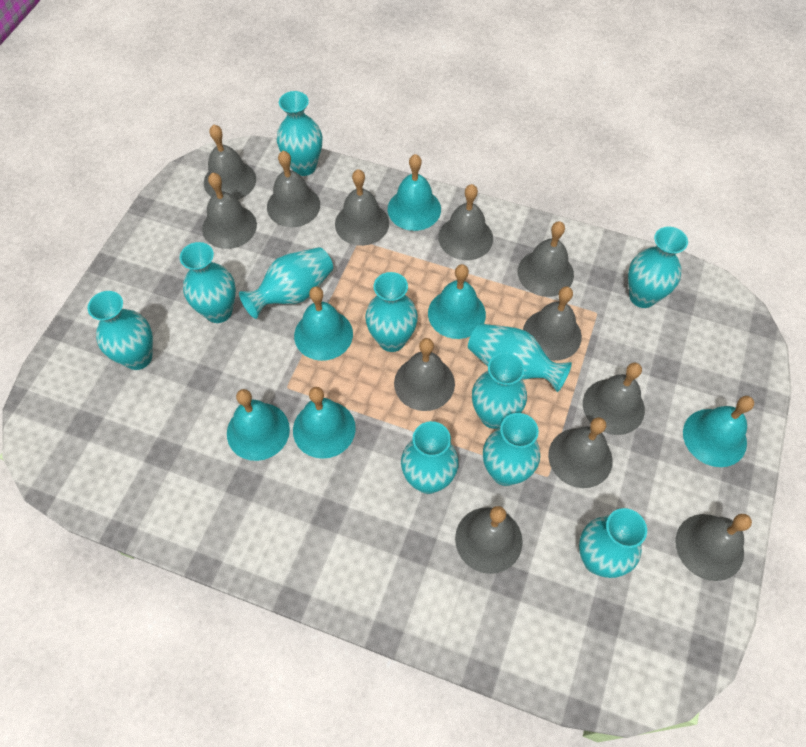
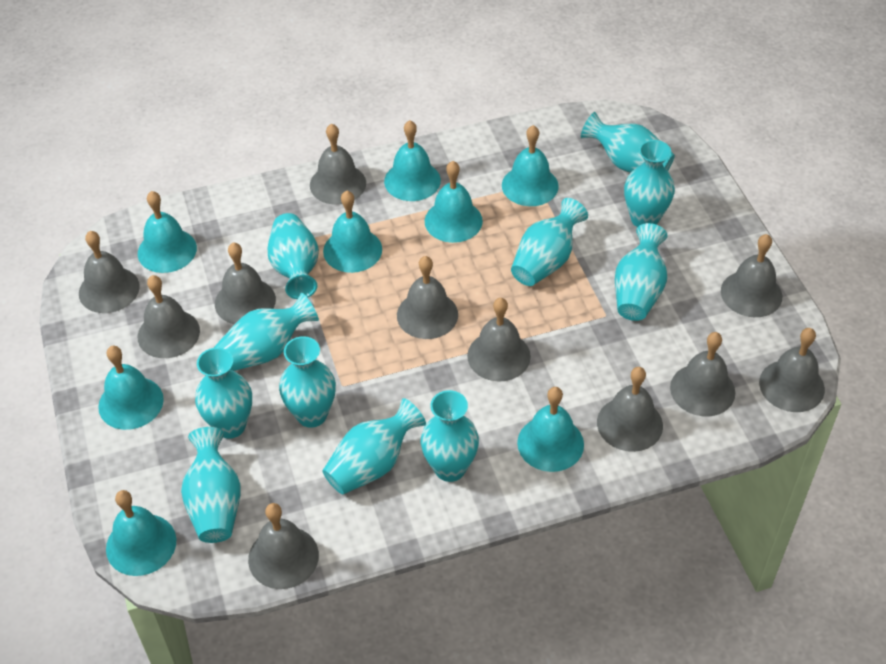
grey bell: 12 -> 11
turquoise bell: 6 -> 8

